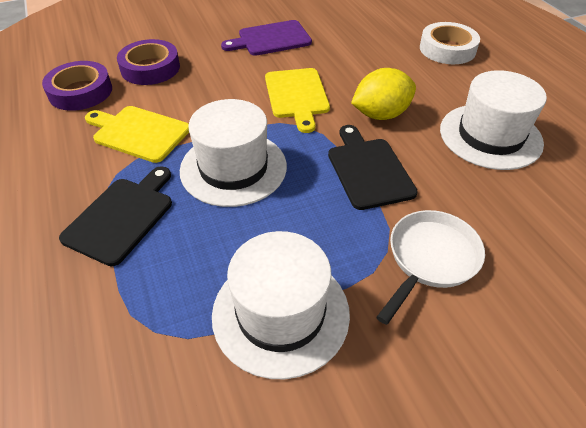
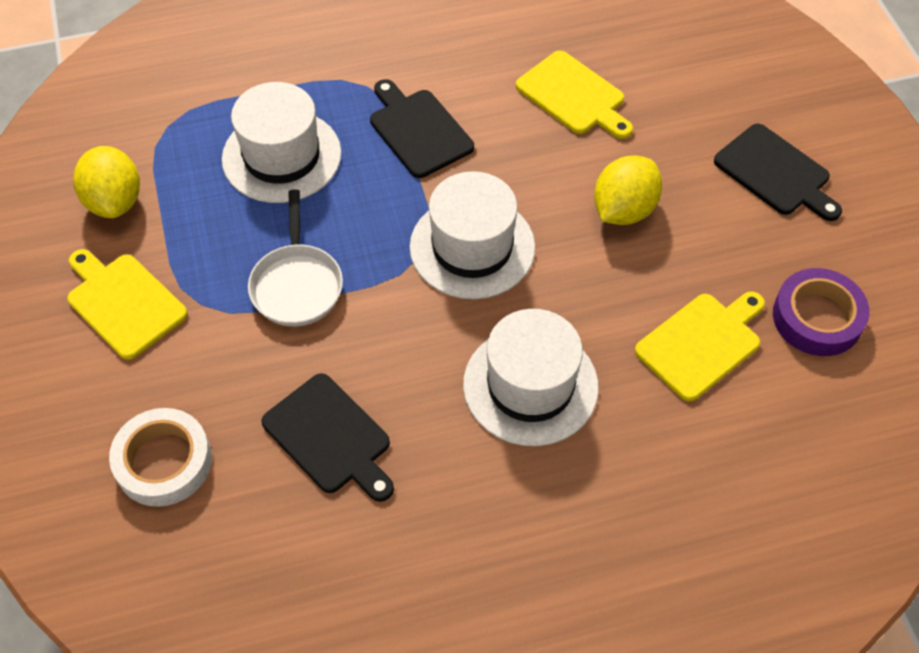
black cutting board: 2 -> 3
purple cutting board: 1 -> 0
purple tape: 2 -> 1
yellow cutting board: 2 -> 3
yellow lemon: 1 -> 2

